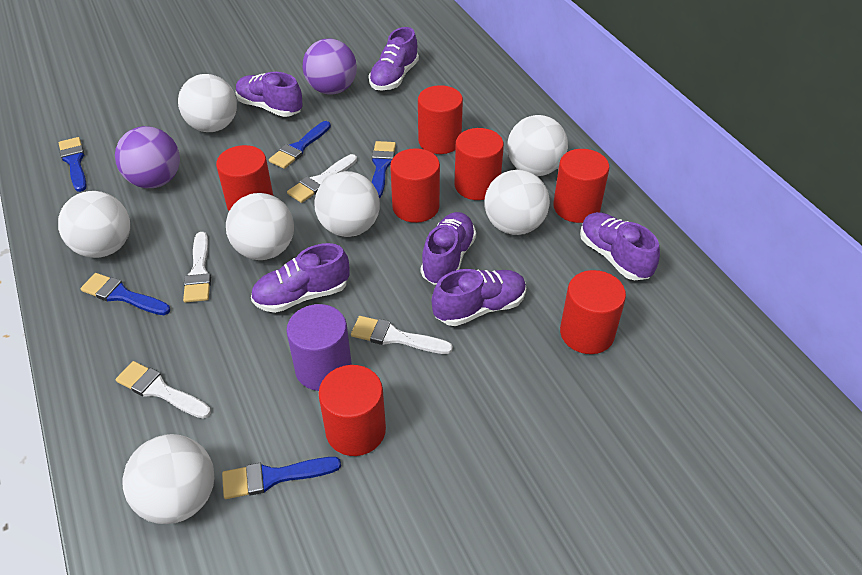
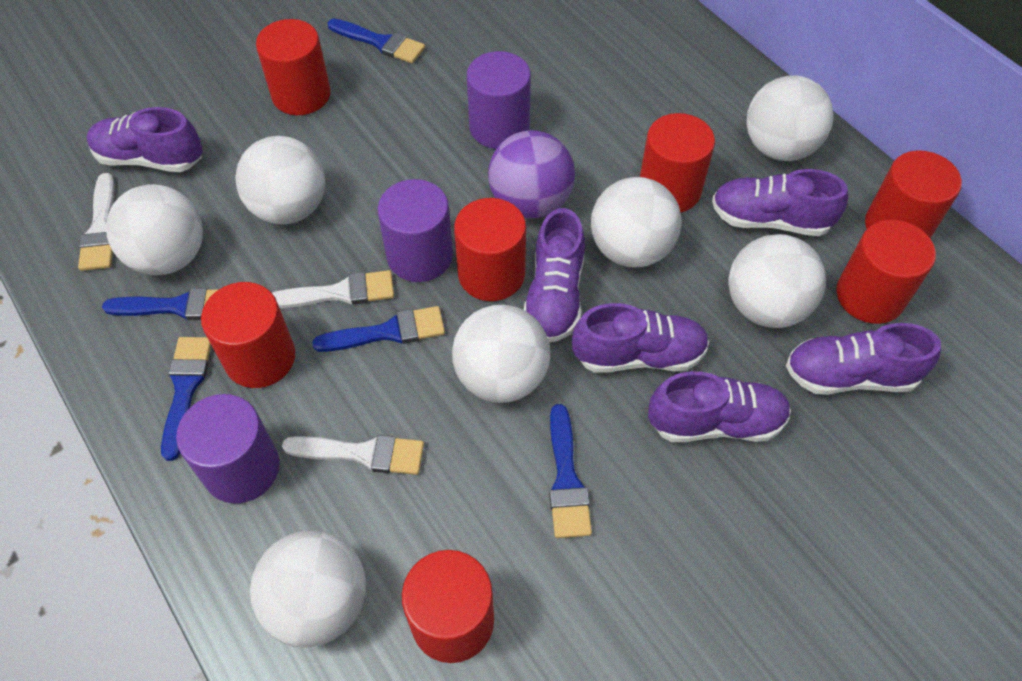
purple ball: 2 -> 1
purple cylinder: 1 -> 3
white brush: 4 -> 3

